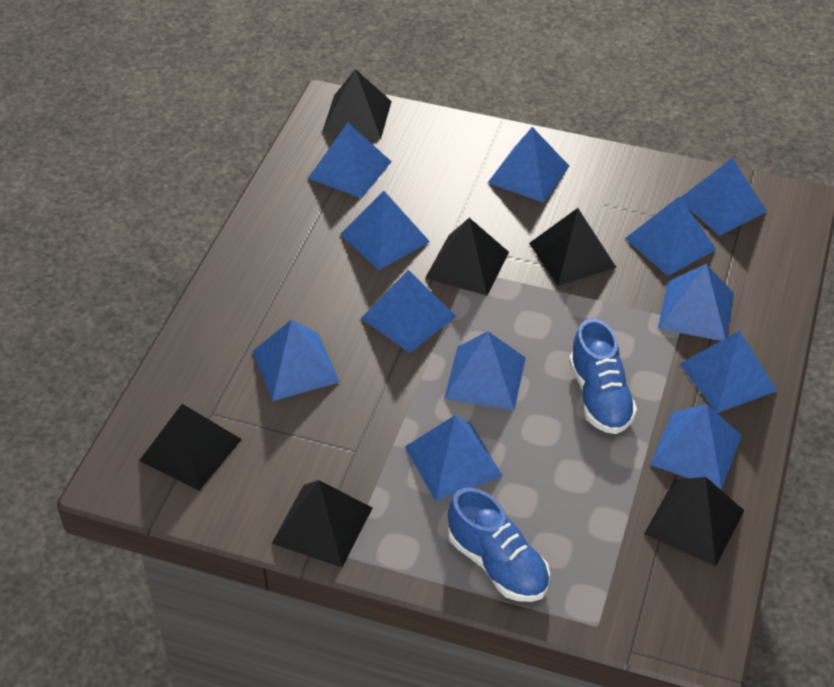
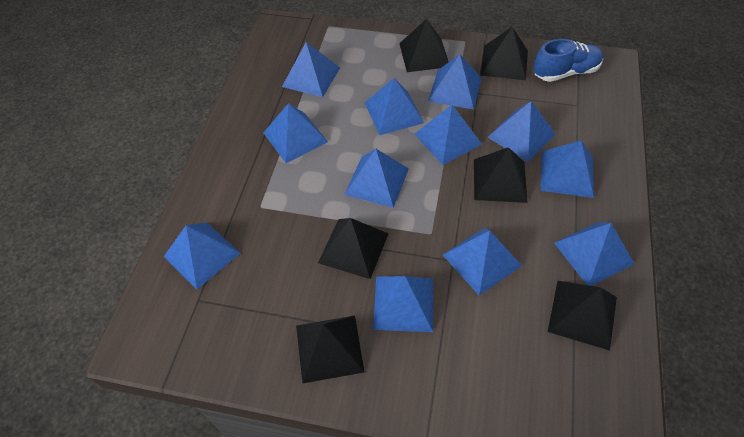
blue shoe: 2 -> 1

